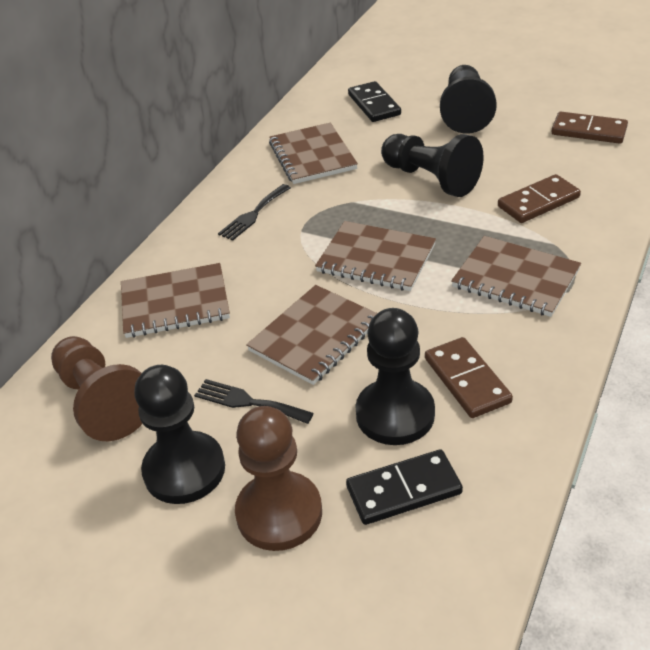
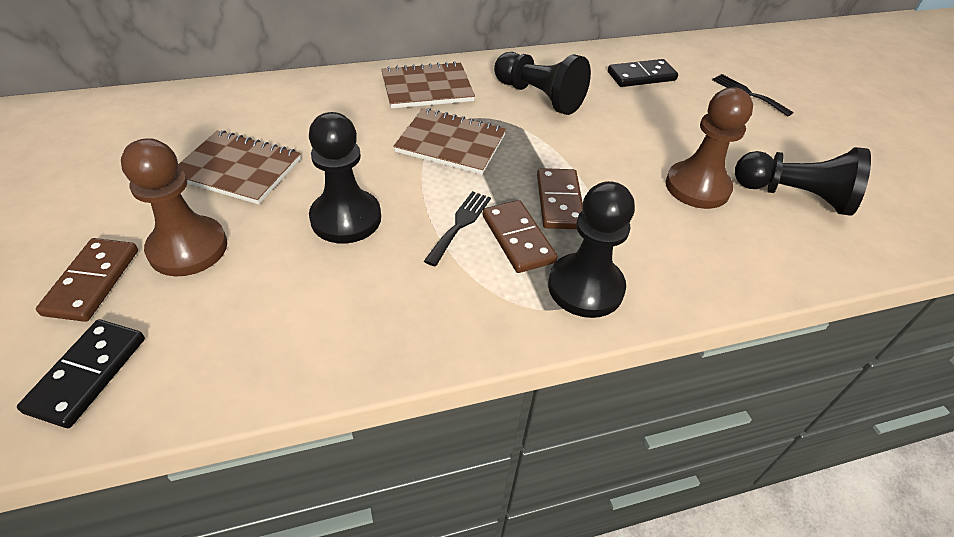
brown notebook: 5 -> 3

